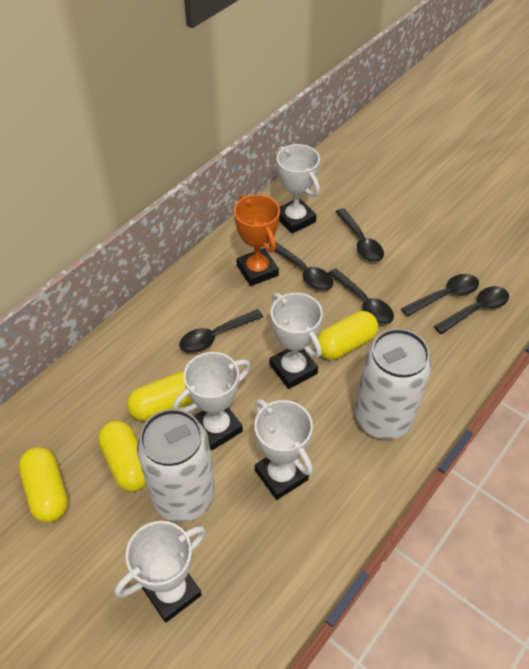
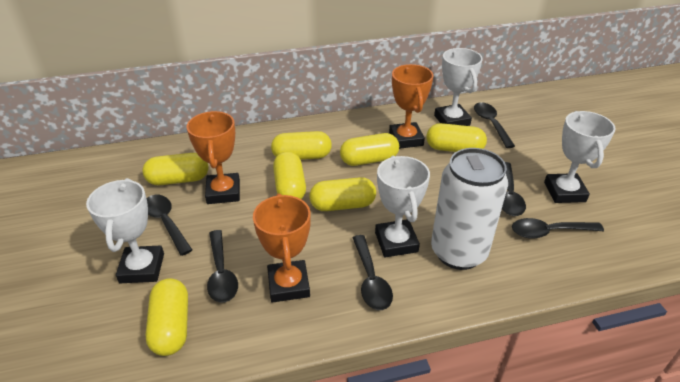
orange trophy: 1 -> 3
white can: 2 -> 1
white trophy: 5 -> 4
yellow capsule: 4 -> 7

